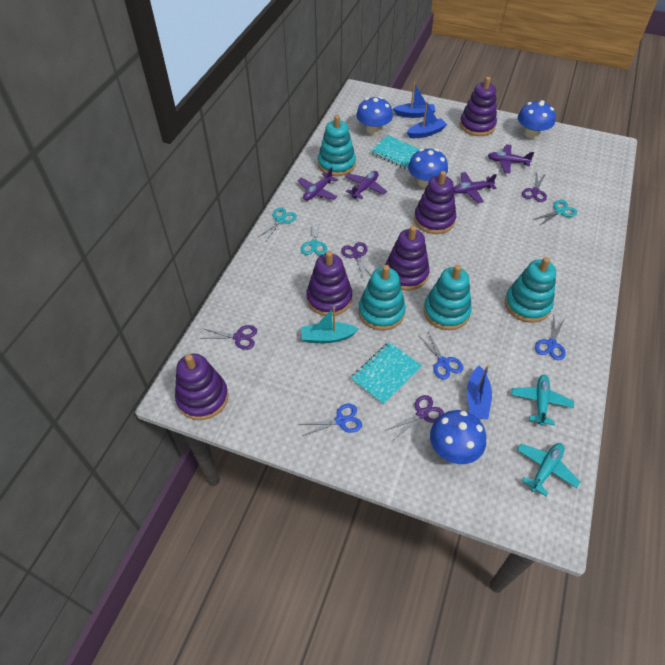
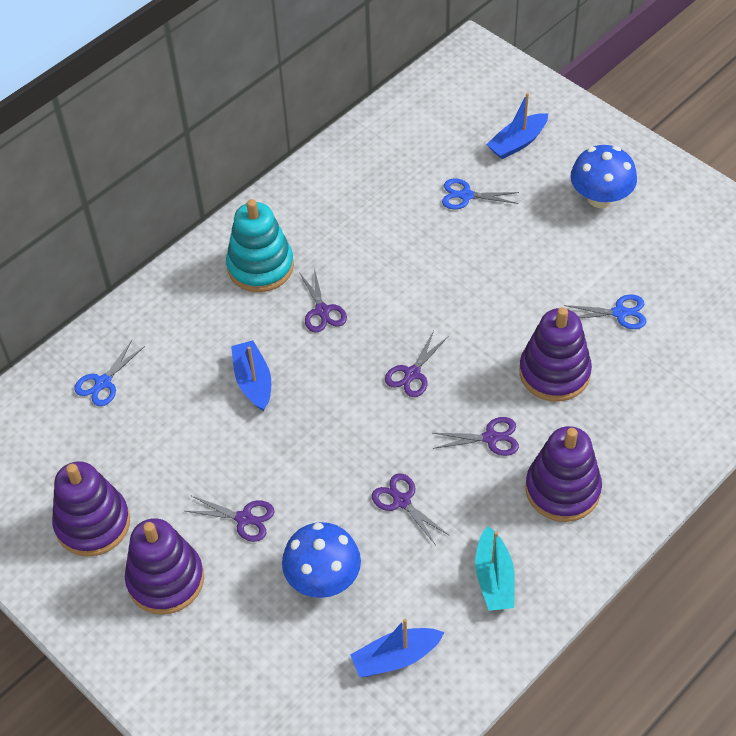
blue mushroom: 4 -> 2
purple plane: 4 -> 0
purple scissors: 4 -> 5
purple stacking toy: 5 -> 4
turquoise notebook: 2 -> 0
turquoise plane: 2 -> 0
turquoise scissors: 3 -> 0
turquoise stacking toy: 4 -> 1

